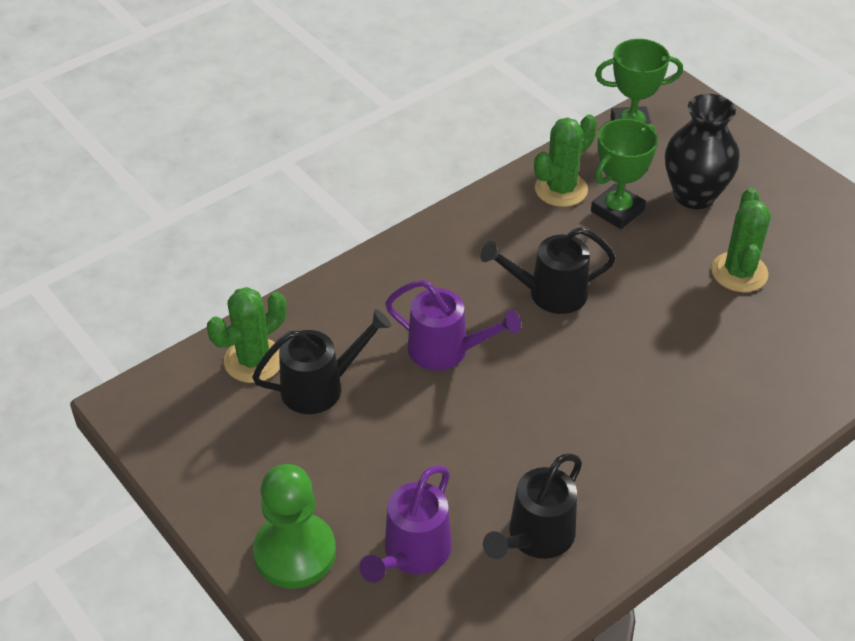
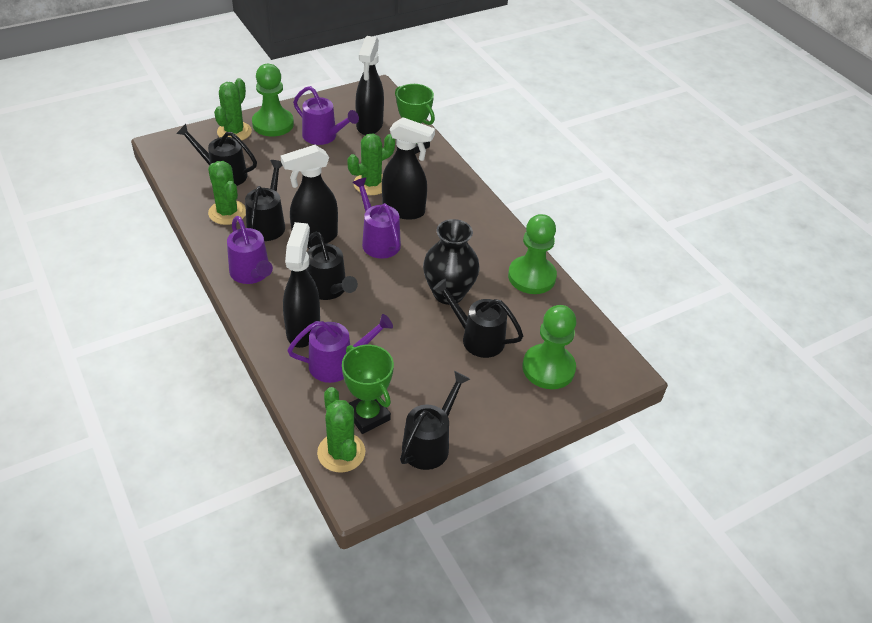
black spray bottle: 0 -> 4
black watering can: 3 -> 5
green cactus: 3 -> 4
green pawn: 1 -> 3
purple watering can: 2 -> 4

